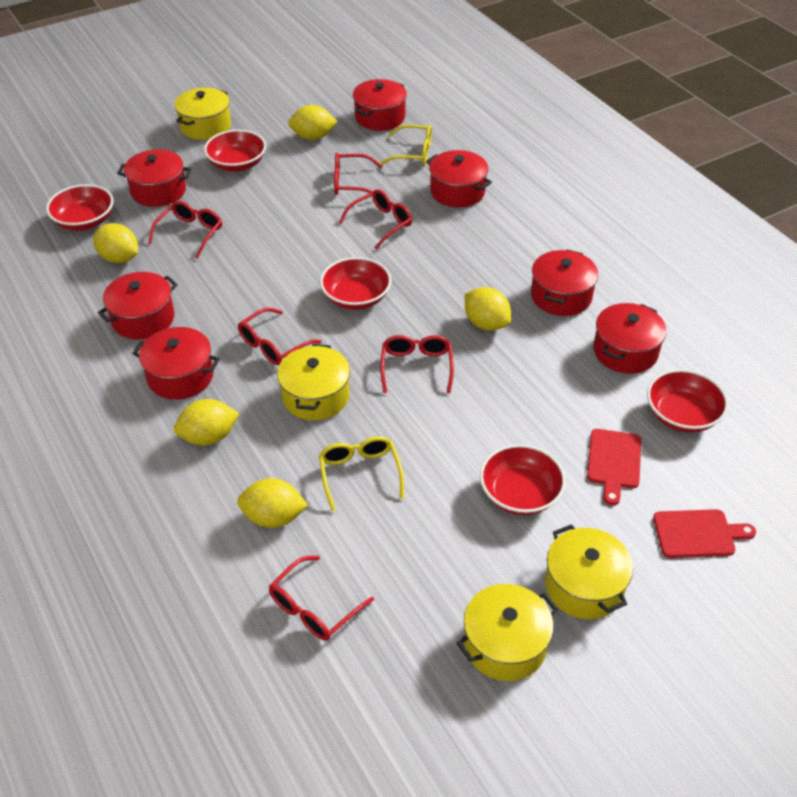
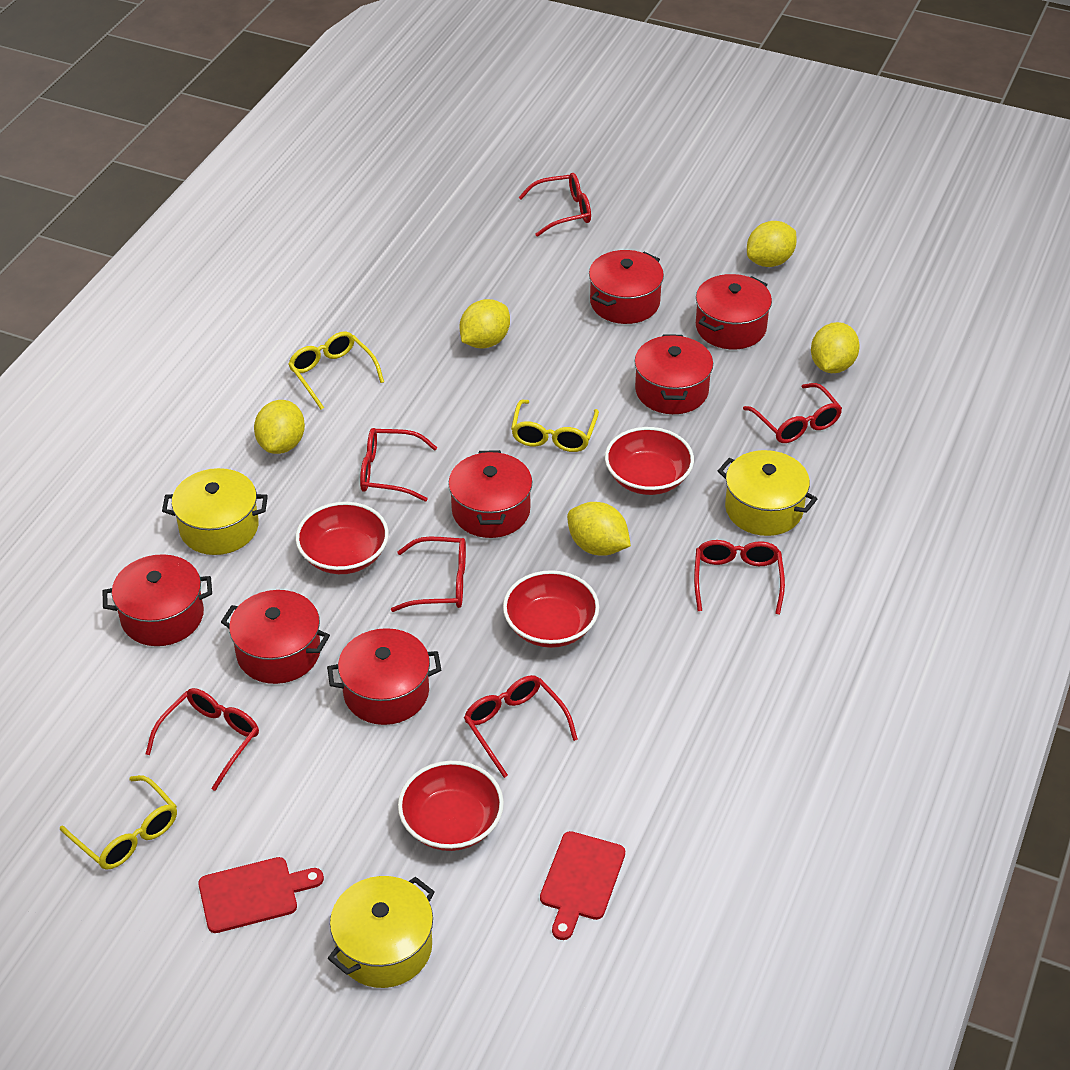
red bowl: 5 -> 4
red glasses: 6 -> 7
yellow glasses: 2 -> 3
yellow pot: 4 -> 3

